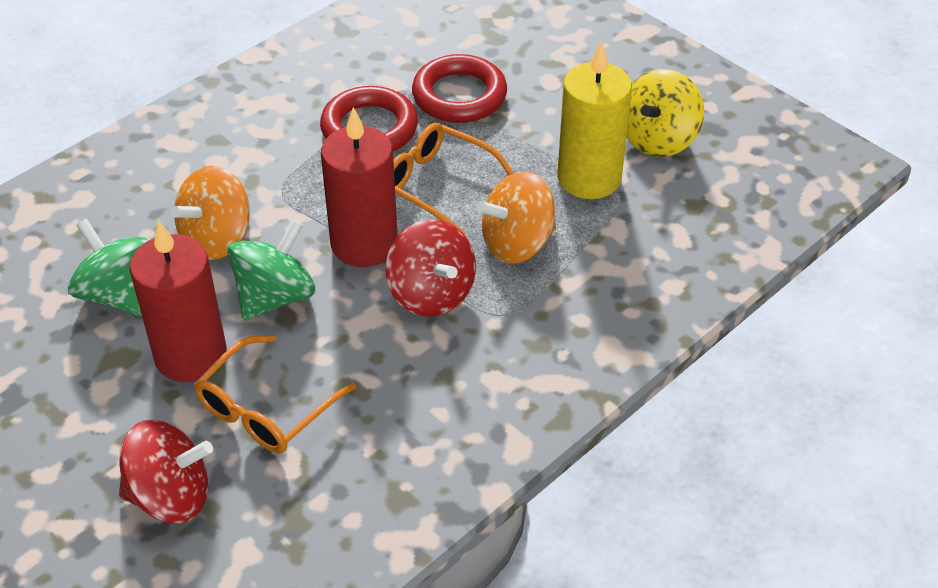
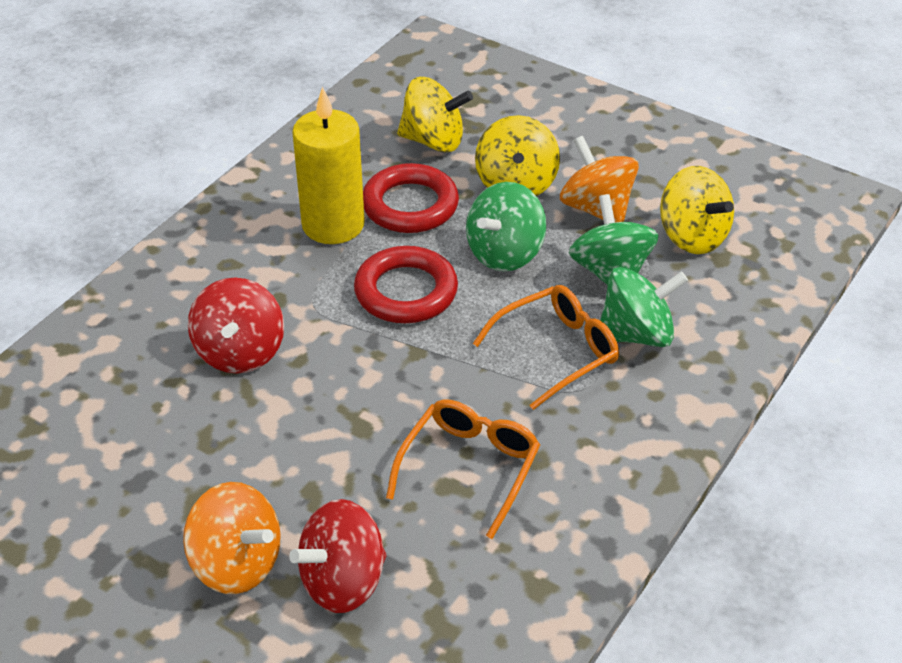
green spinning top: 2 -> 3
red candle: 2 -> 0
yellow spinning top: 1 -> 3

